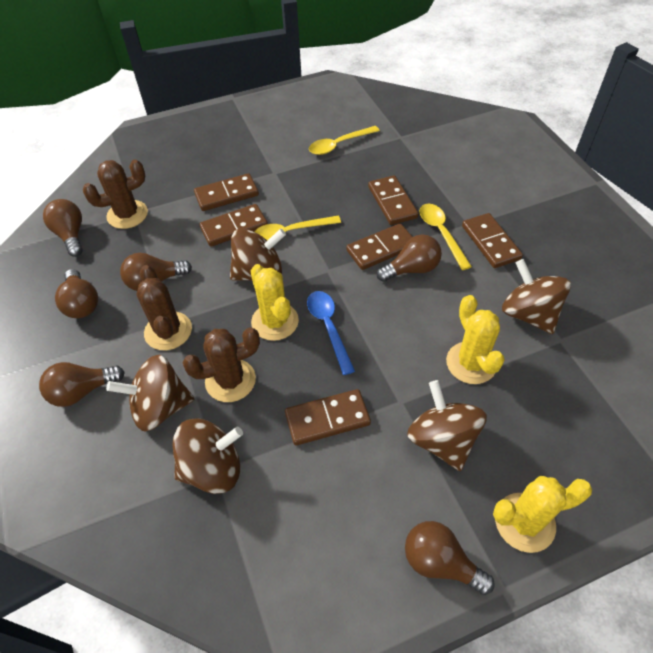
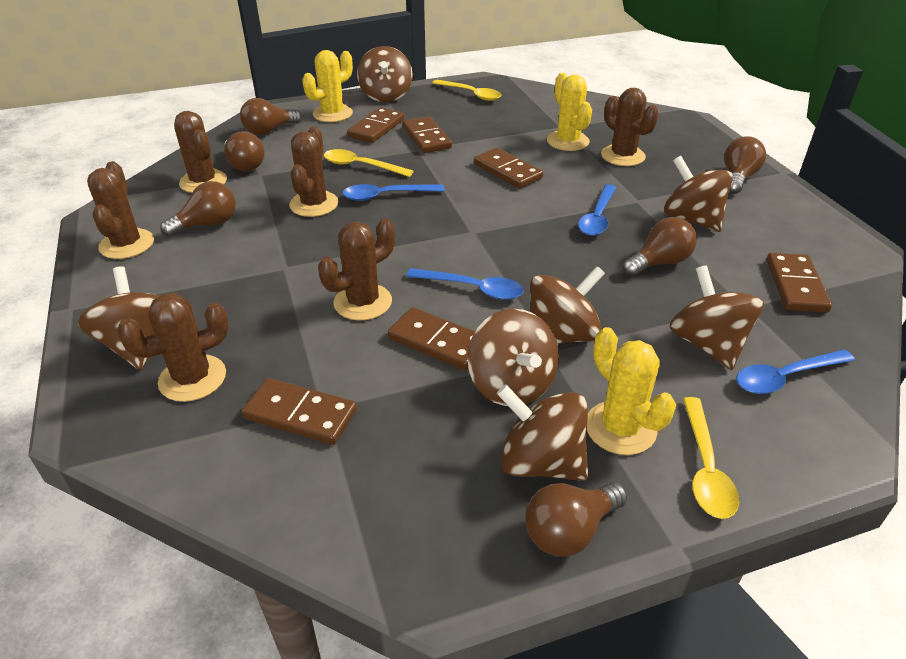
blue spoon: 1 -> 4
brown cactus: 3 -> 6
brown spinning top: 5 -> 7

